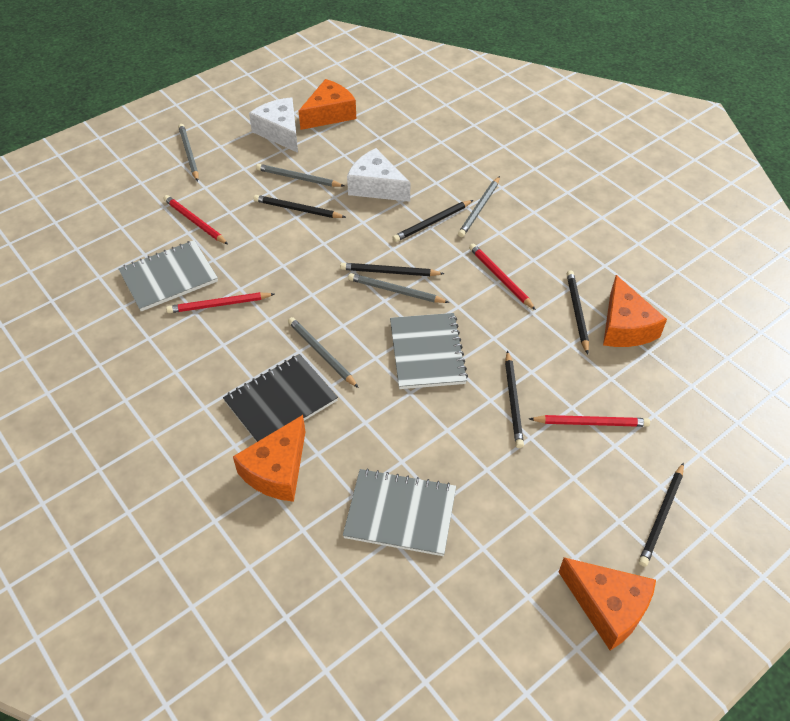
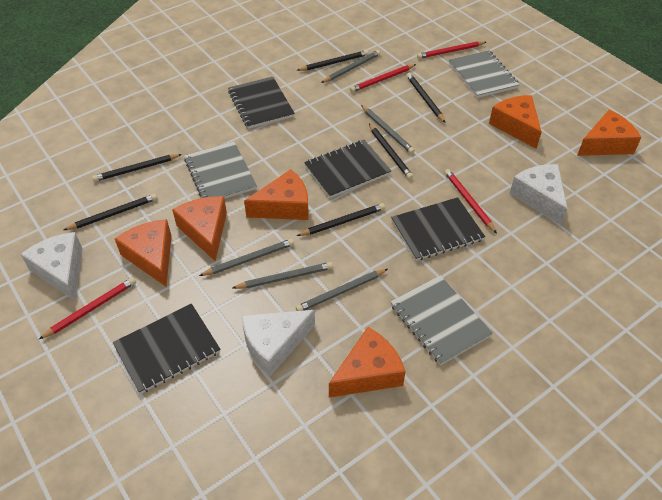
black notebook: 1 -> 4
orange cheese: 4 -> 6
white cheese: 2 -> 3

